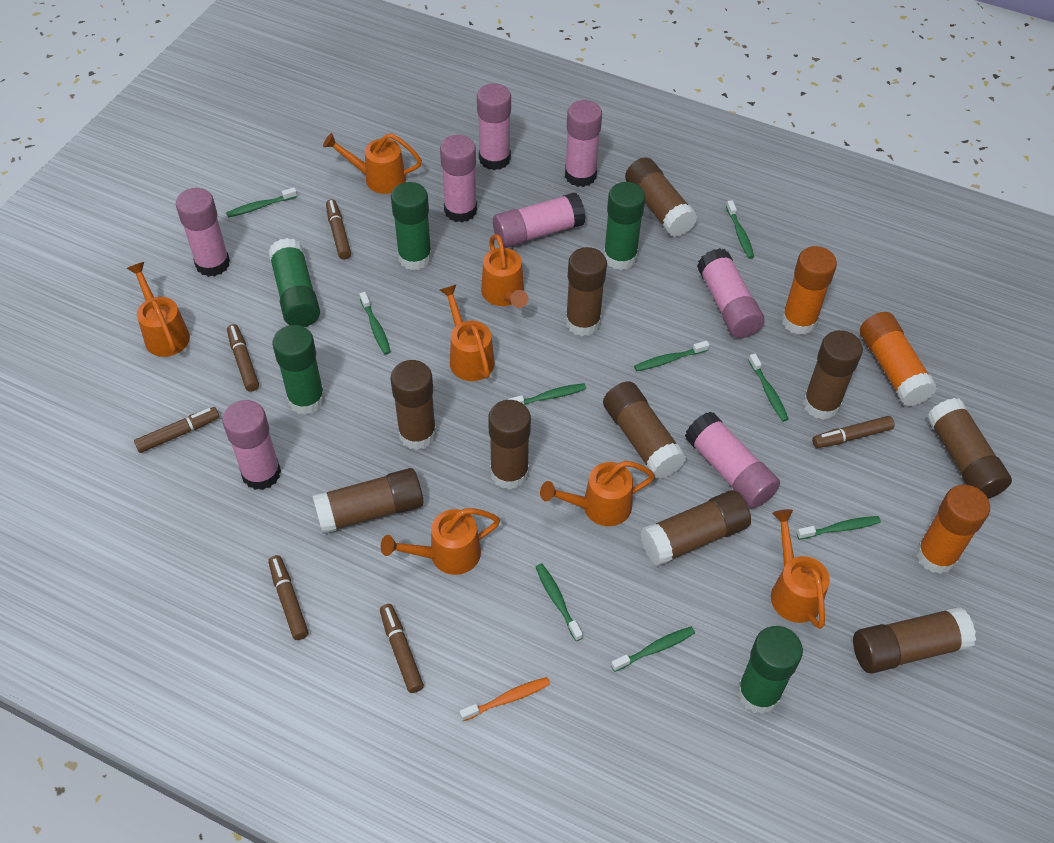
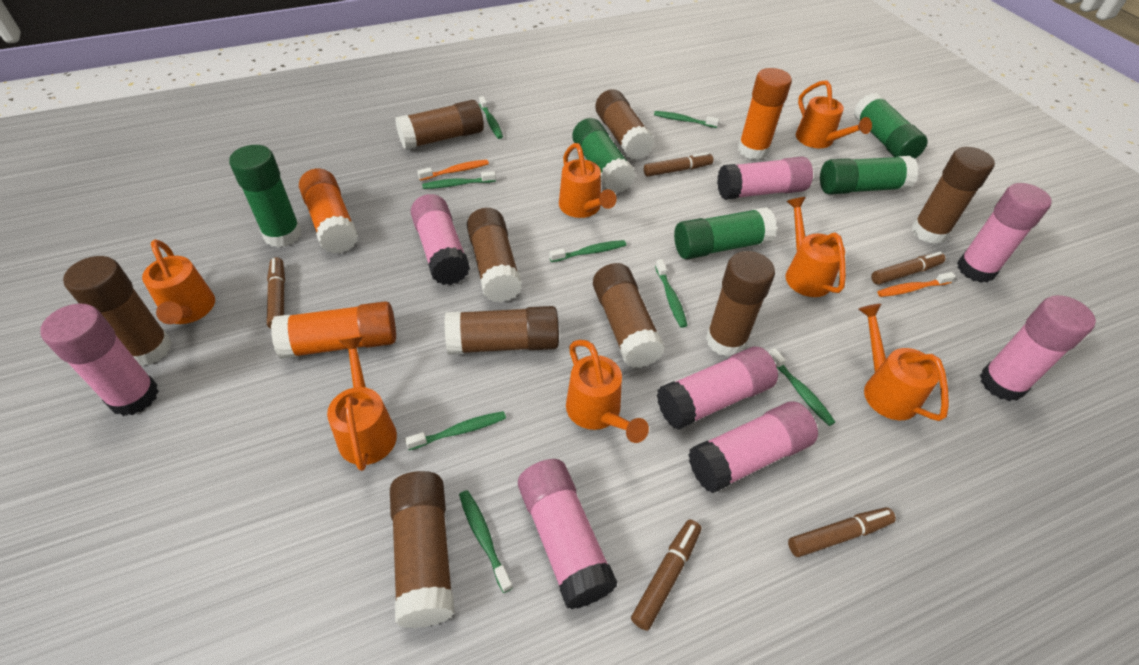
brown glue stick: 10 -> 9
brown marker: 6 -> 5
green toothbrush: 9 -> 8
orange toothbrush: 1 -> 2

